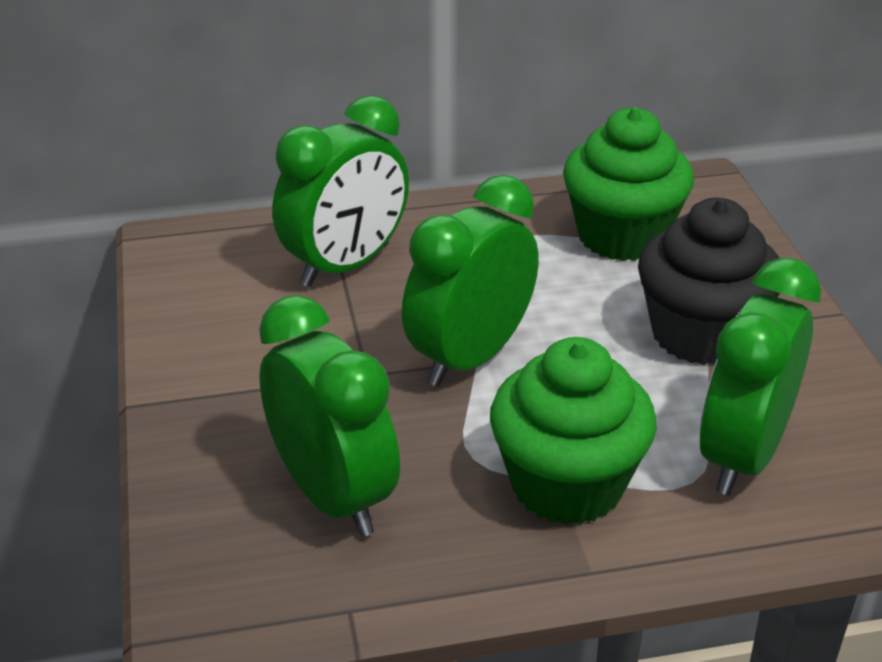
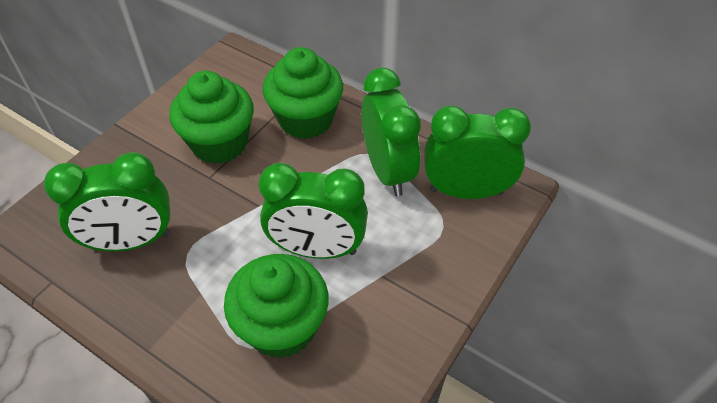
black cupcake: 1 -> 0
green cupcake: 2 -> 3

